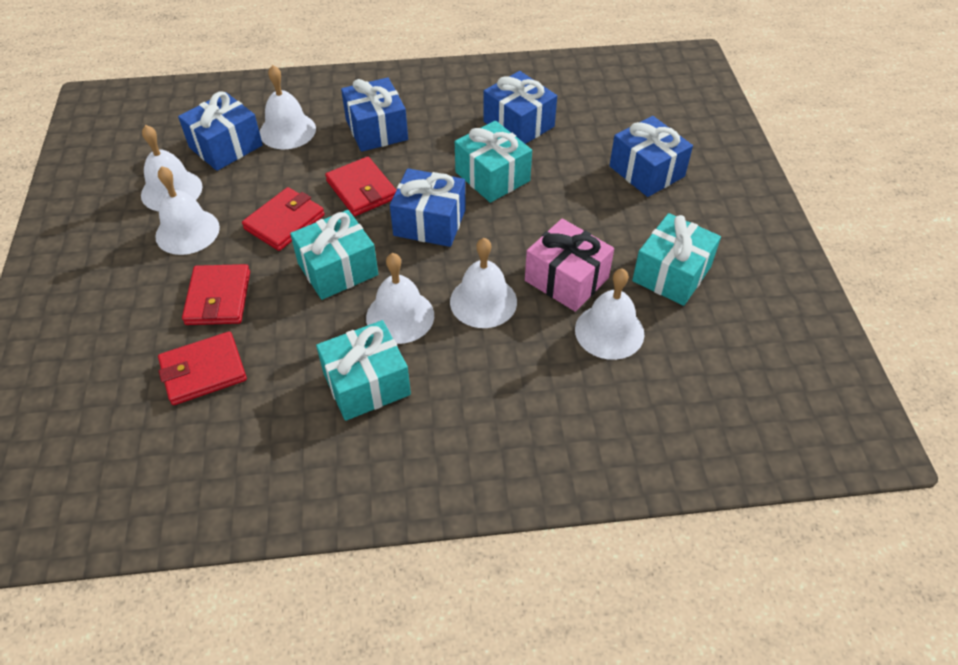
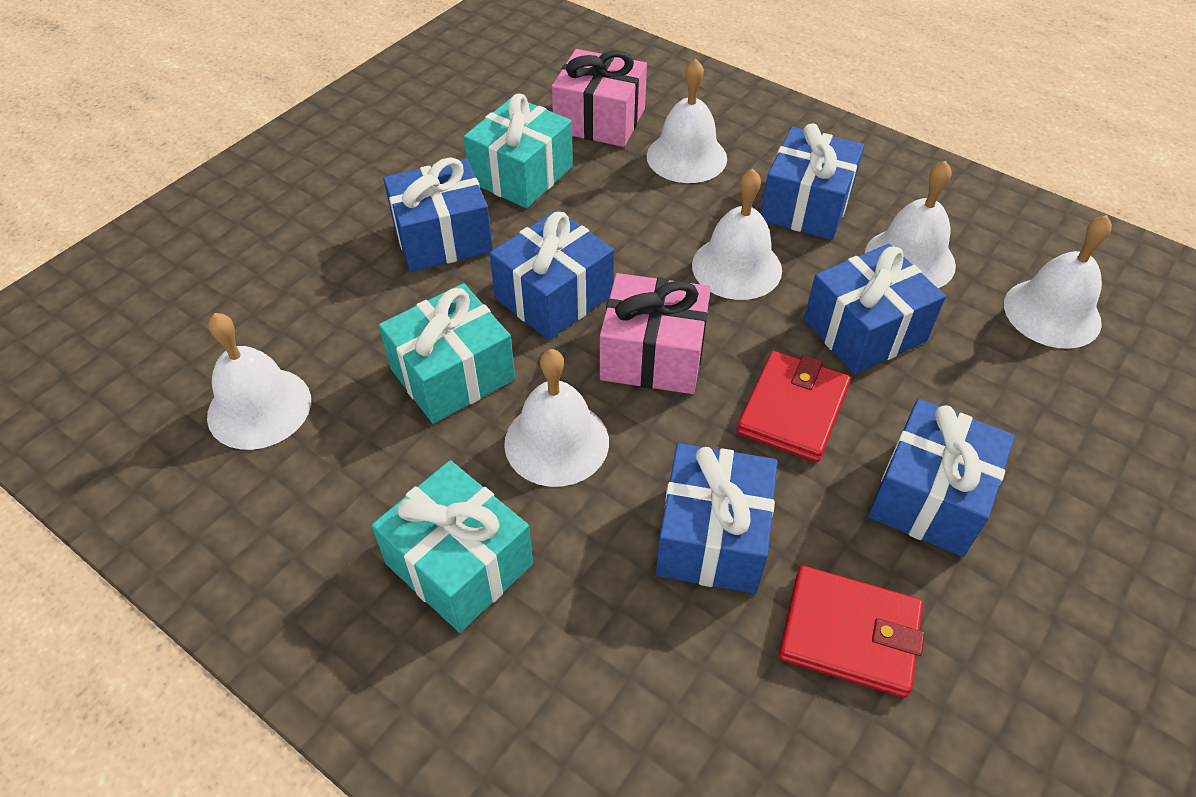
blue gift: 5 -> 6
pink gift: 1 -> 2
red wallet: 4 -> 2
turquoise gift: 4 -> 3

